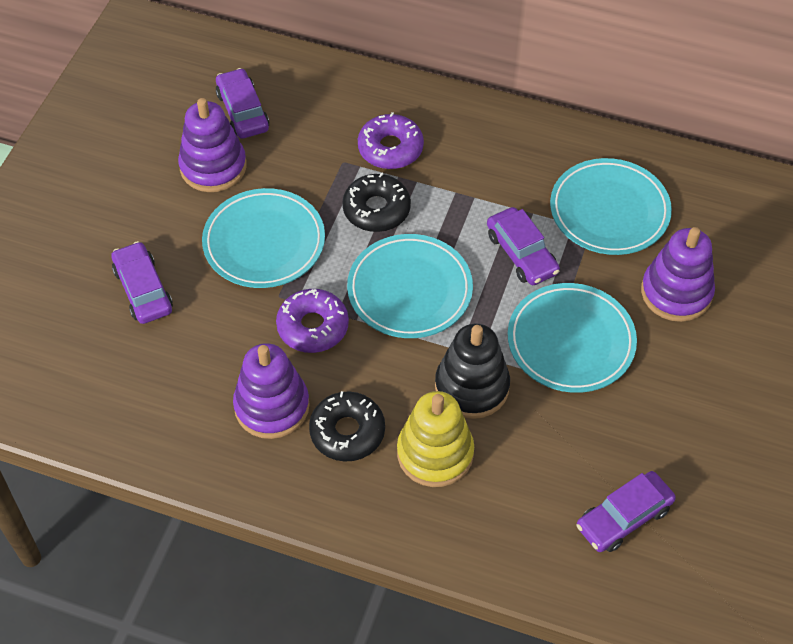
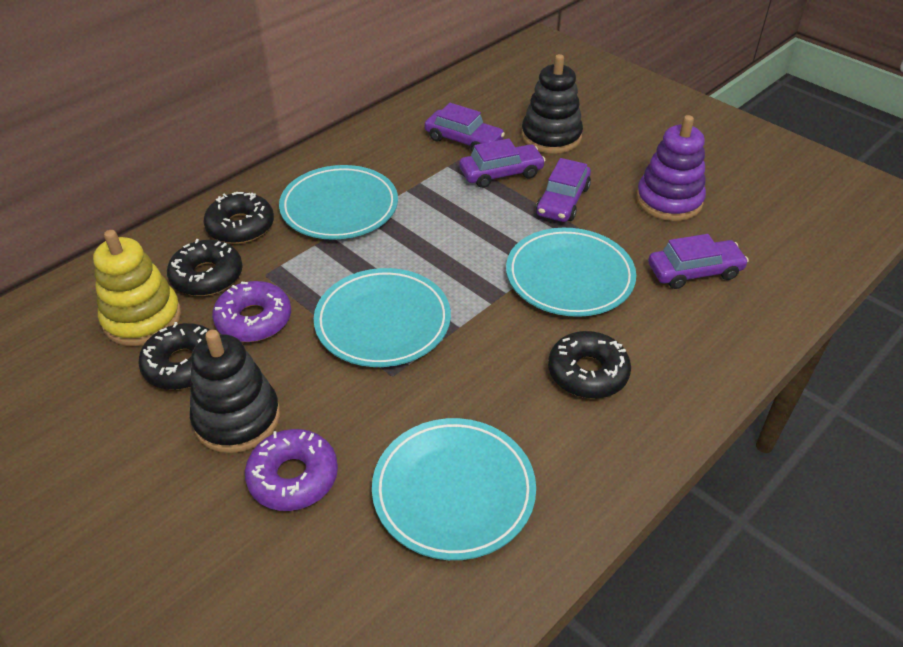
black donut: 2 -> 4
black stacking toy: 1 -> 2
purple stacking toy: 3 -> 1

